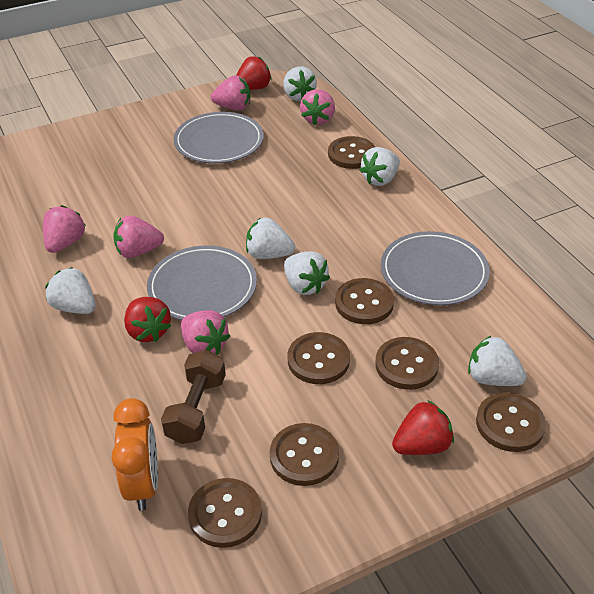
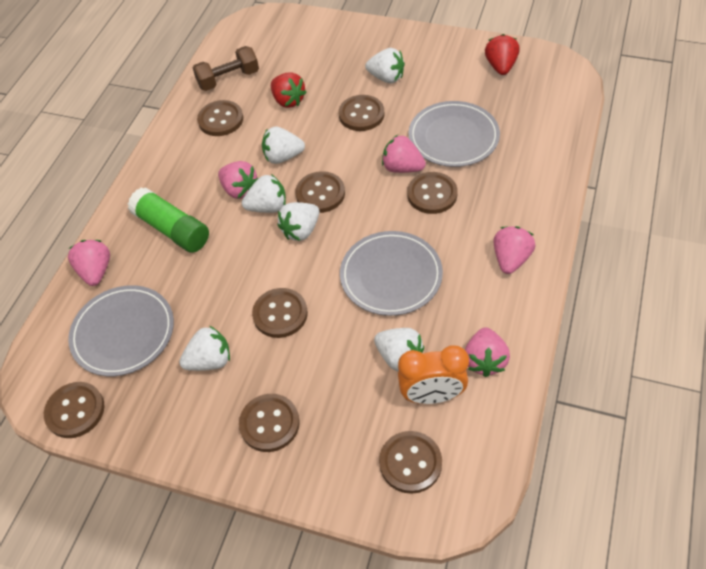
brown button: 7 -> 8
green glue stick: 0 -> 1
red strawberry: 3 -> 2

